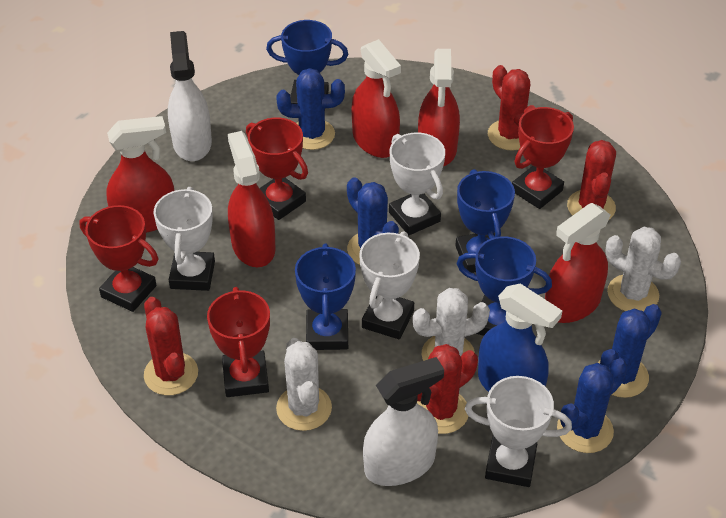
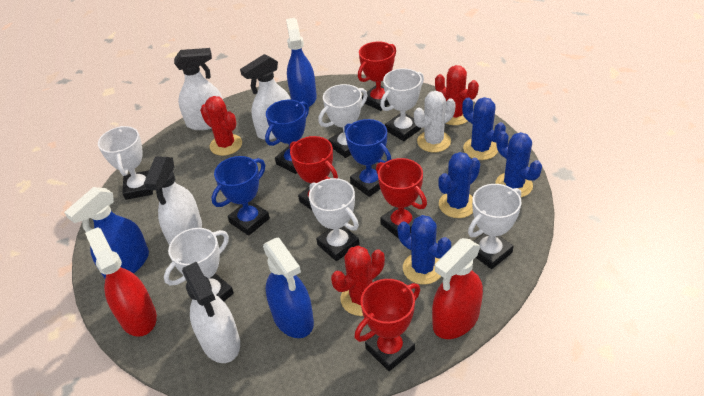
blue spray bottle: 1 -> 3
blue trophy: 4 -> 3
red cactus: 4 -> 3
red spray bottle: 5 -> 2
white cactus: 3 -> 1
white spray bottle: 2 -> 4
white trophy: 4 -> 6

